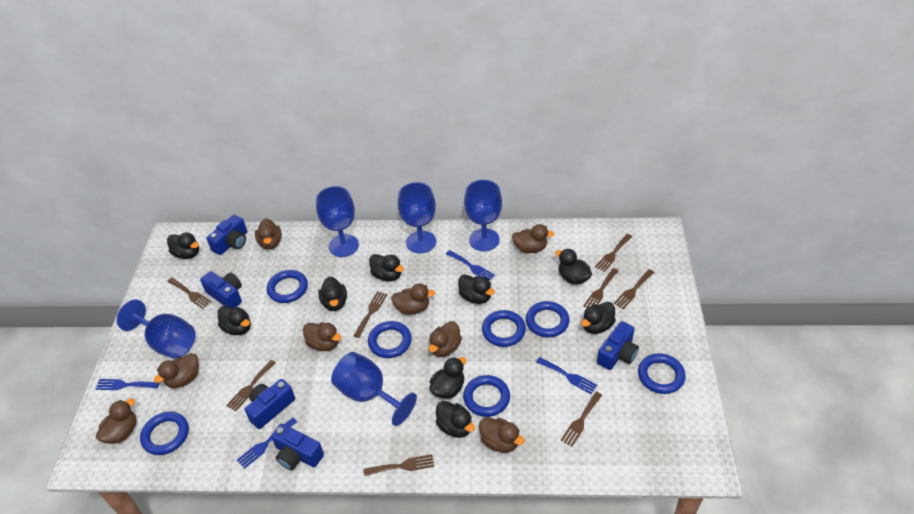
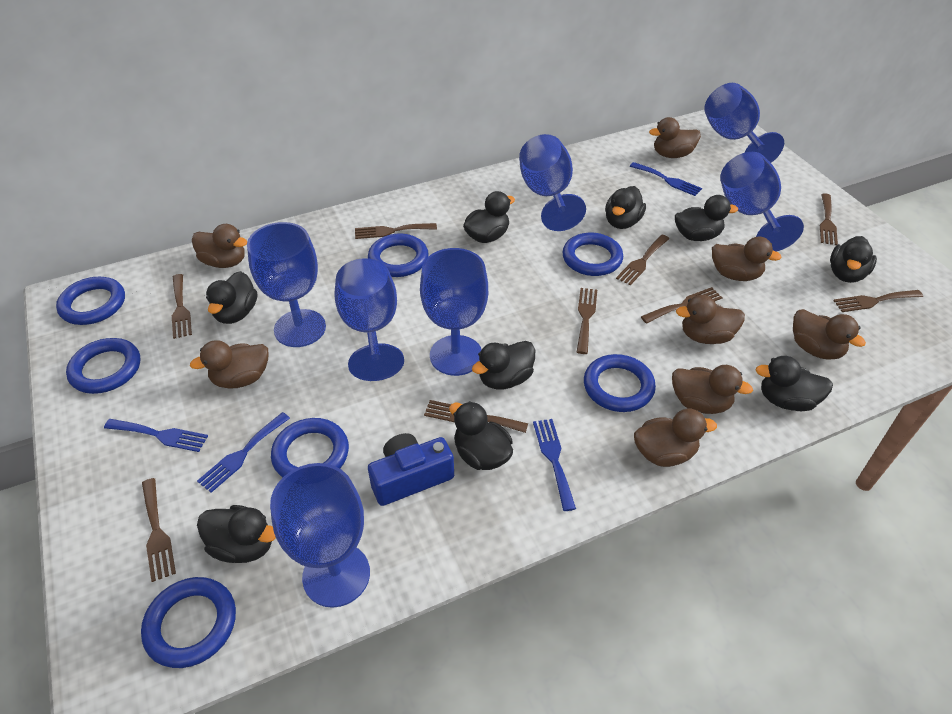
blue camera: 5 -> 1
blue goblet: 5 -> 7
brown fork: 8 -> 9

